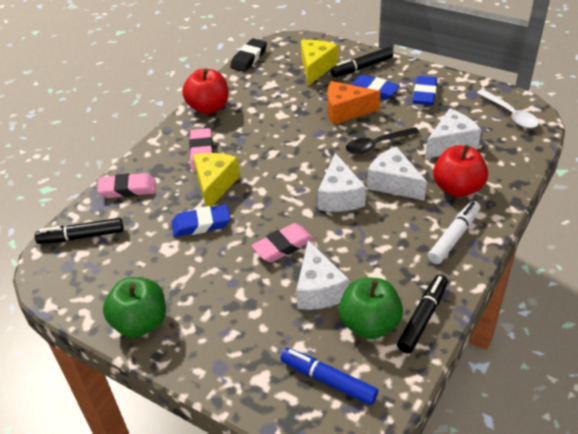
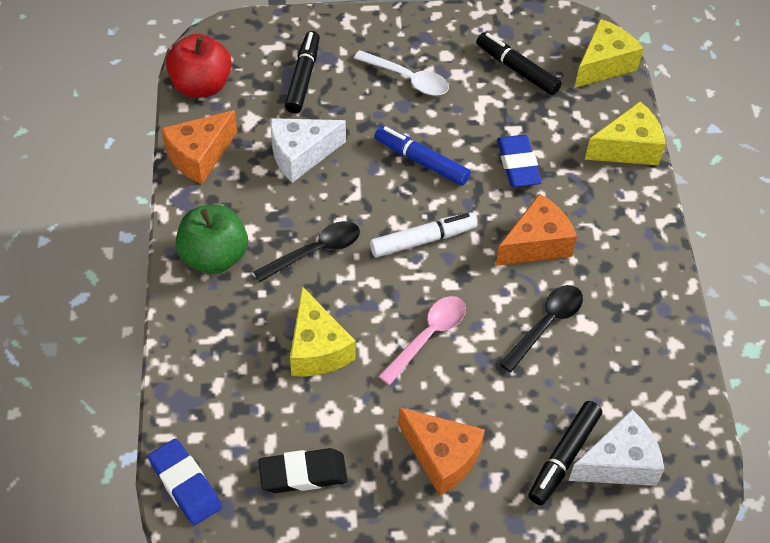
black spoon: 1 -> 2
blue eraser: 3 -> 2
green apple: 2 -> 1
orange cheese: 1 -> 3
pink eraser: 3 -> 0
pink spoon: 0 -> 1
red apple: 2 -> 1
white cheese: 4 -> 2
yellow cheese: 2 -> 3

